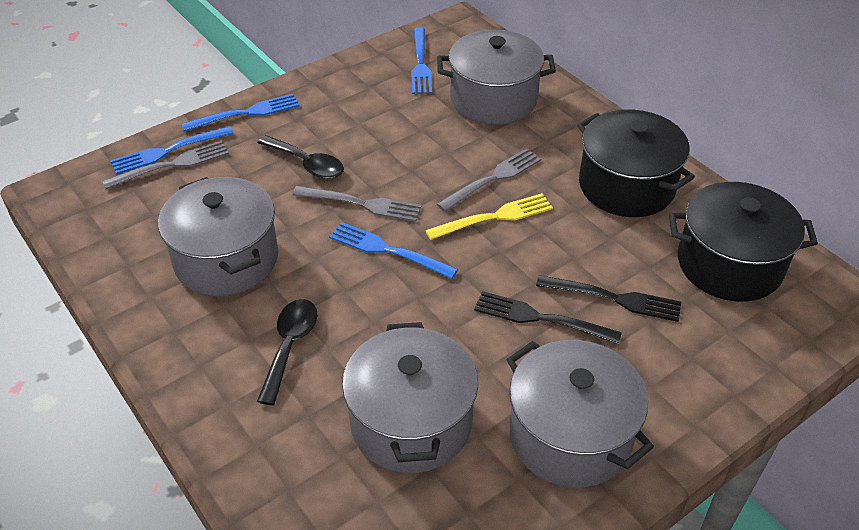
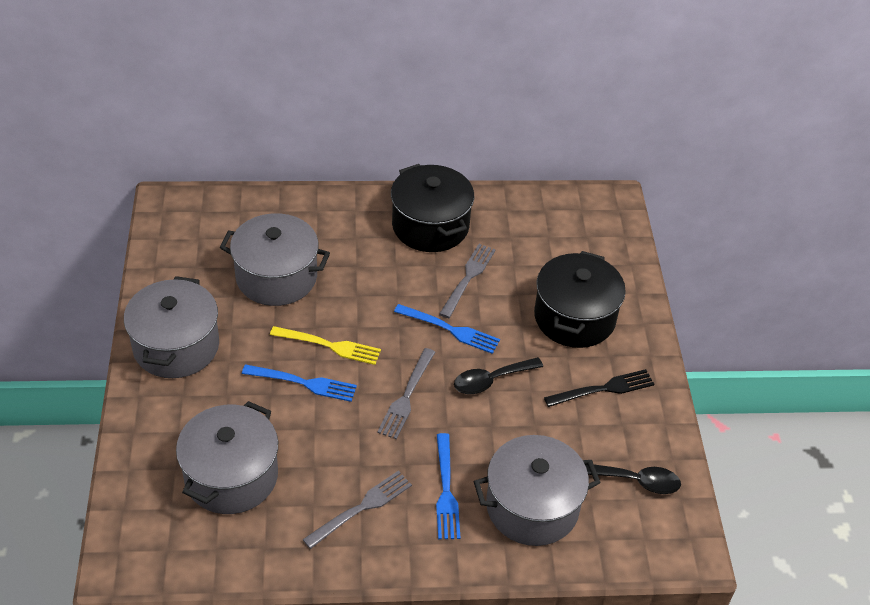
black fork: 2 -> 1
blue fork: 4 -> 3

